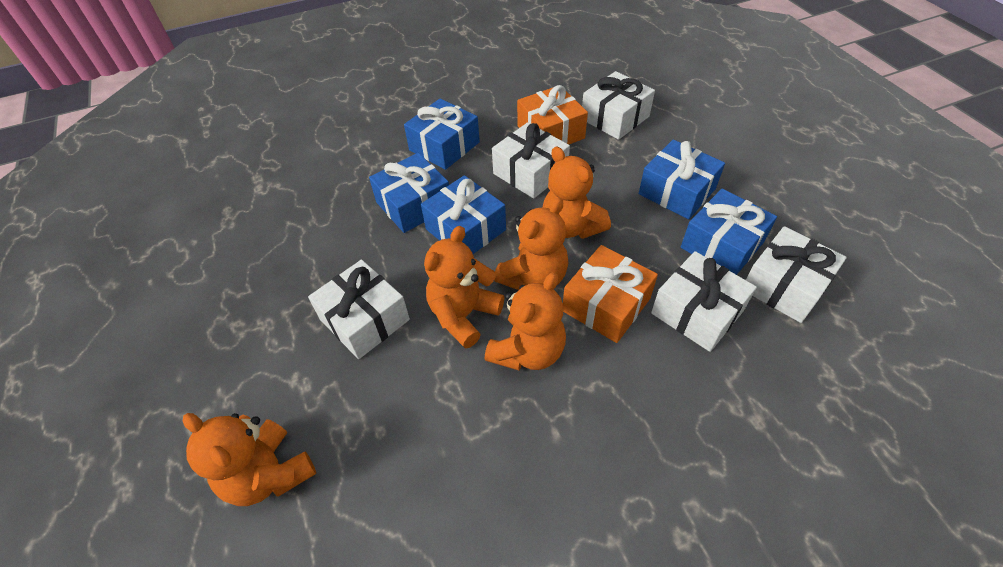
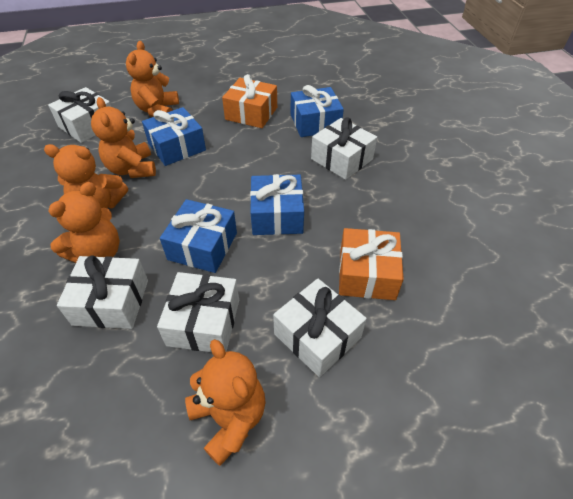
blue gift: 5 -> 4

